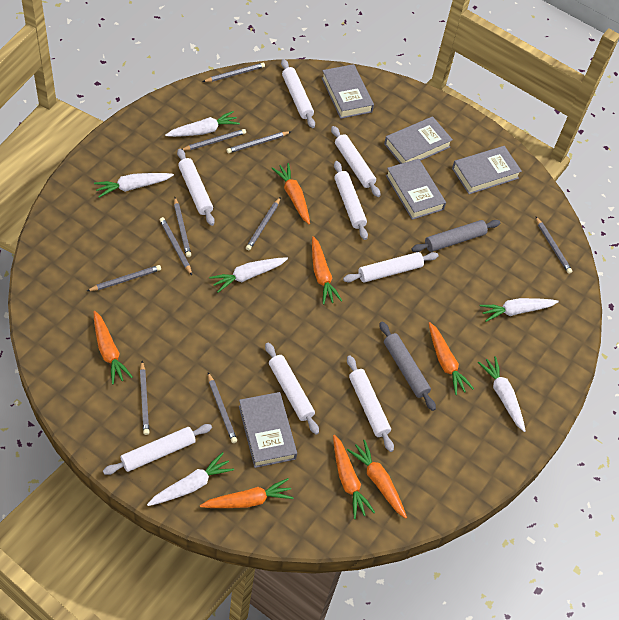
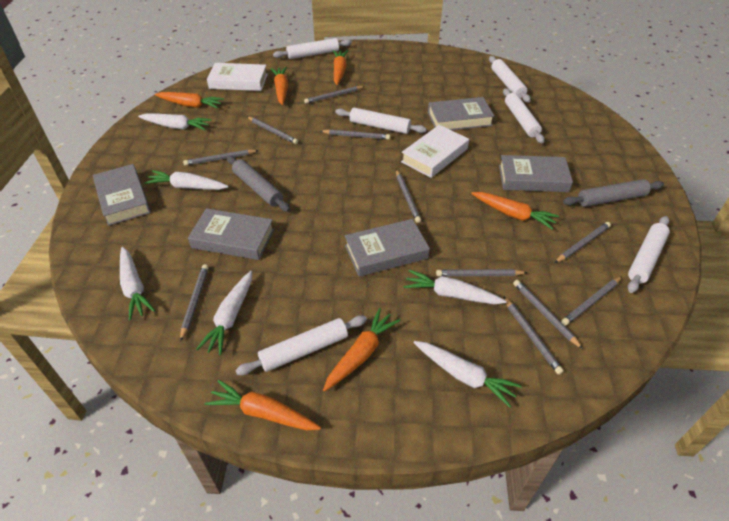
grey pencil: 10 -> 11
orange carrot: 7 -> 6
white book: 0 -> 2
white rolling pin: 8 -> 6

